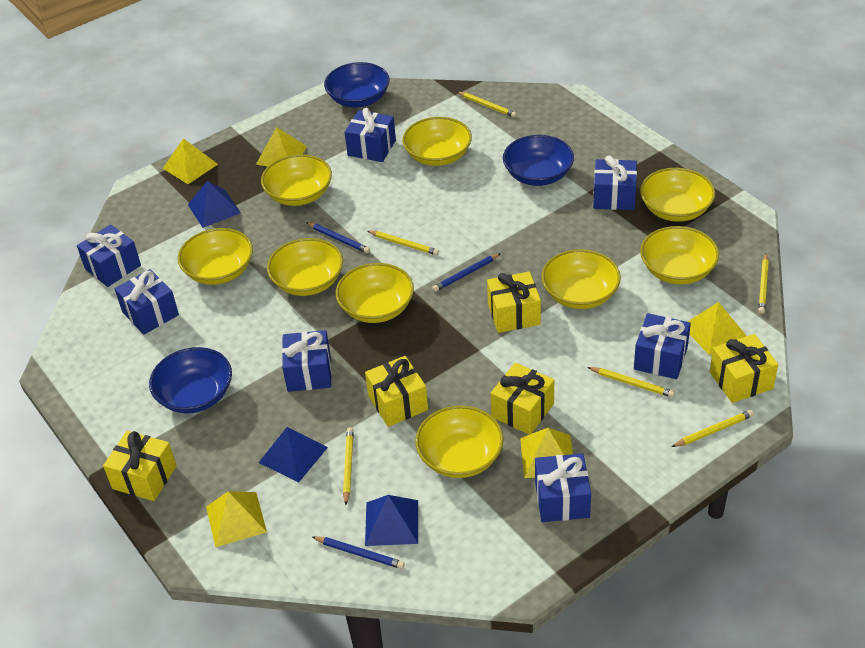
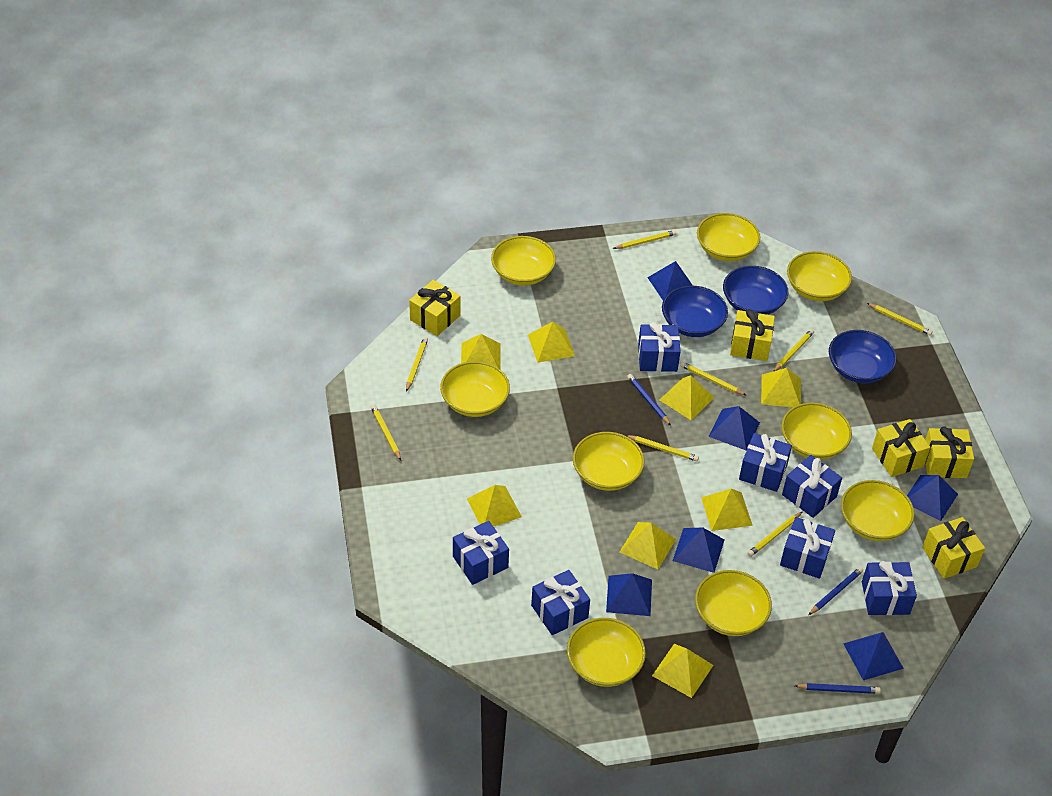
blue pyramid: 3 -> 6
yellow pencil: 6 -> 8
yellow pyramid: 5 -> 8

